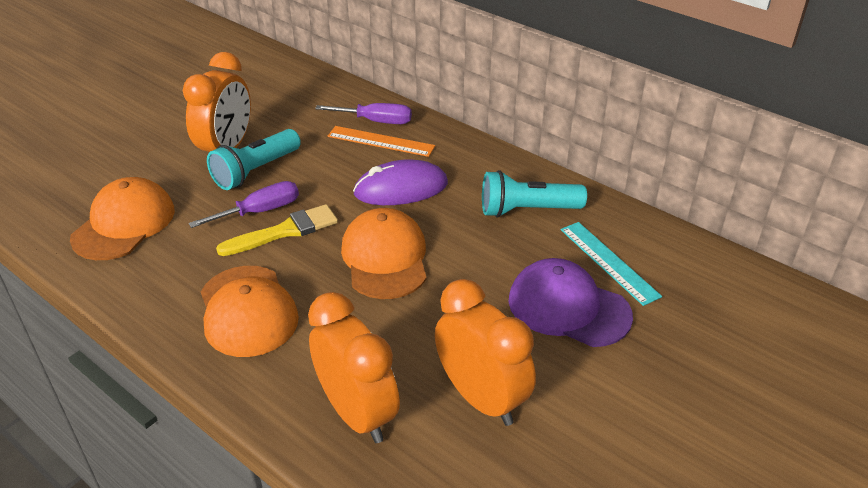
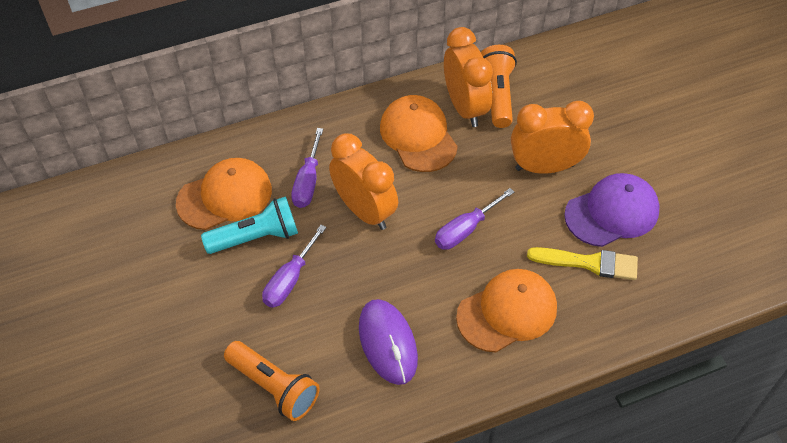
orange flashlight: 0 -> 2
orange ruler: 1 -> 0
purple screwdriver: 2 -> 3
turquoise flashlight: 2 -> 1
turquoise ruler: 1 -> 0

